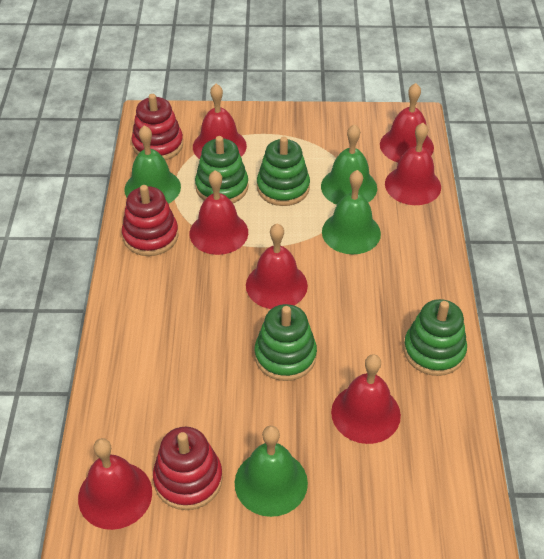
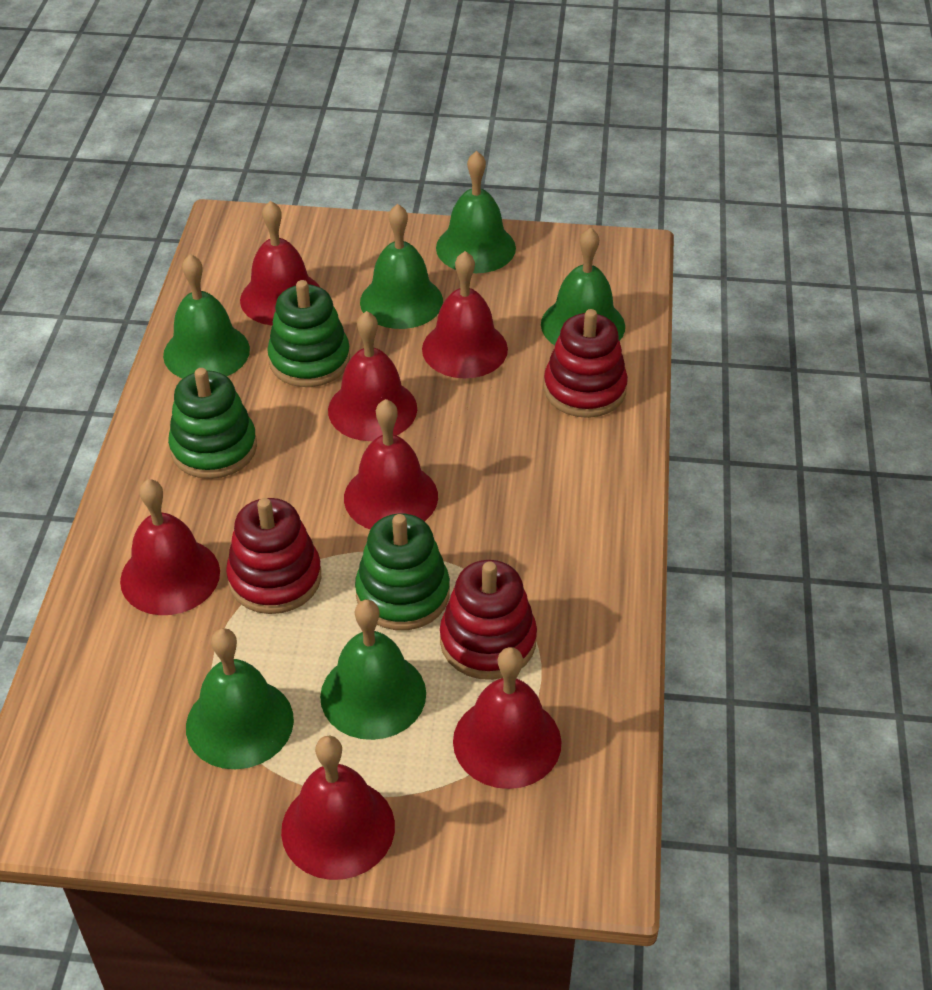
green bell: 4 -> 6
green stacking toy: 4 -> 3

